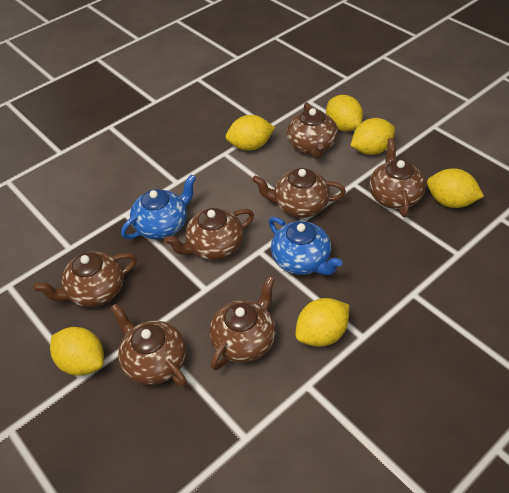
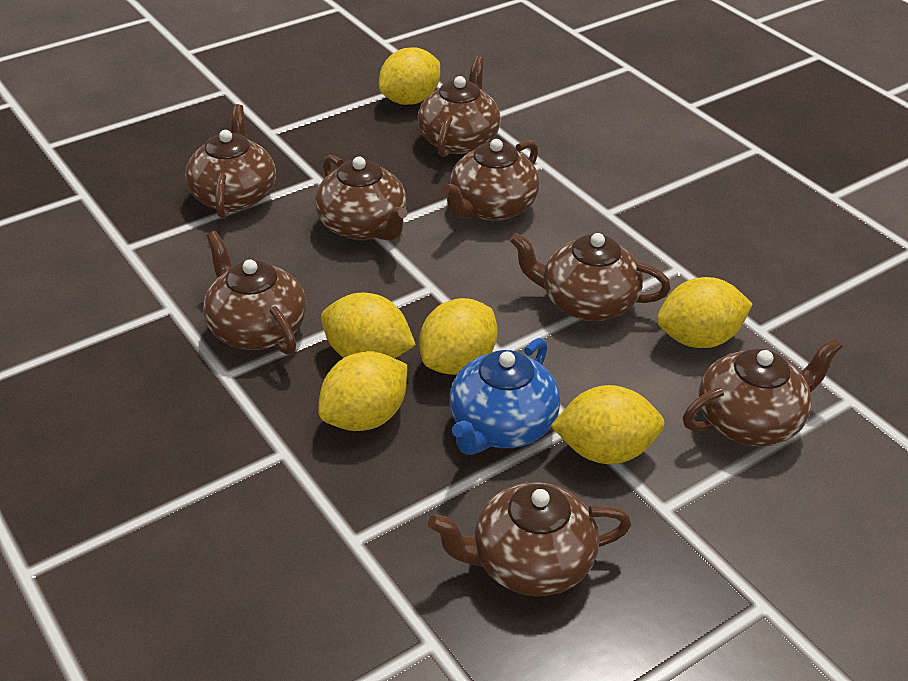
blue teapot: 2 -> 1
brown teapot: 7 -> 8

